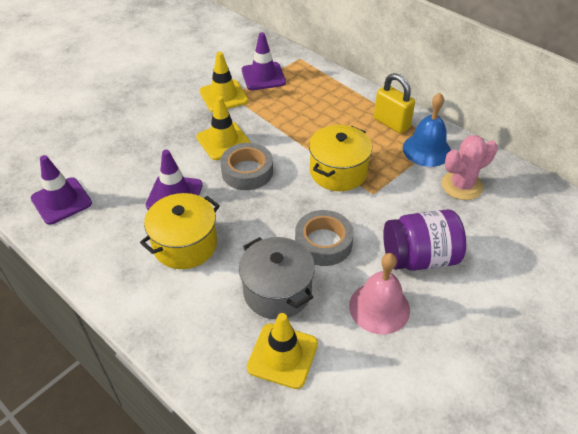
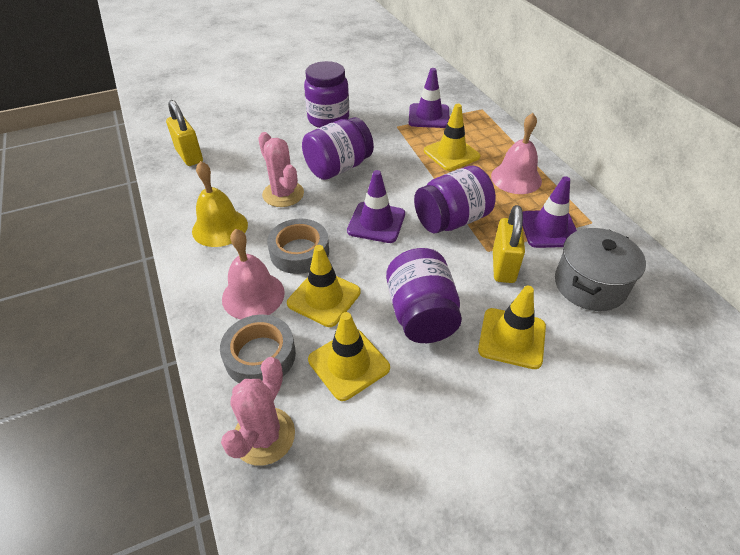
blue bell: 1 -> 0
pink bell: 1 -> 2
pink cactus: 1 -> 2
purple jar: 1 -> 4
yellow bell: 0 -> 1
yellow padlock: 1 -> 2
yellow pot: 2 -> 0
yellow traffic cone: 3 -> 4

